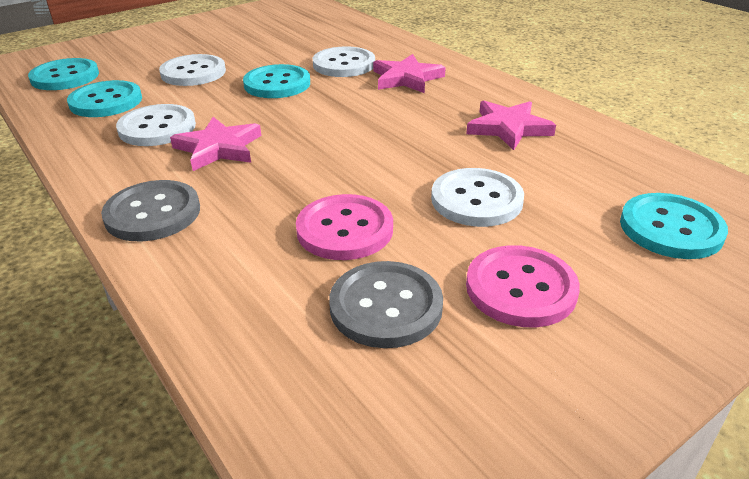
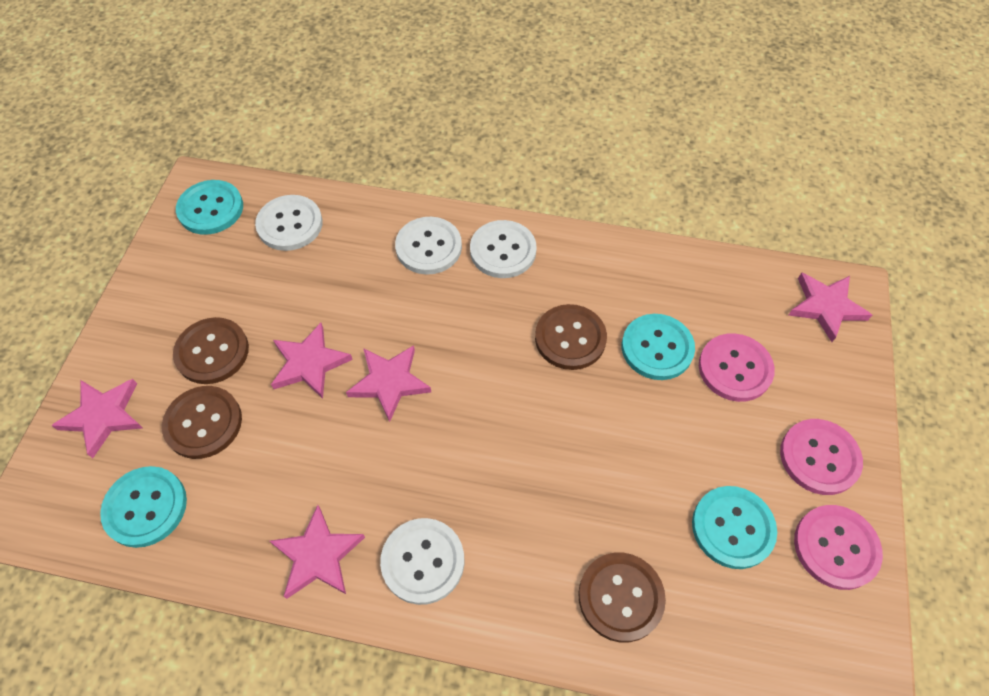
brown button: 0 -> 4
grey button: 2 -> 0
pink button: 2 -> 3
pink star: 3 -> 5

